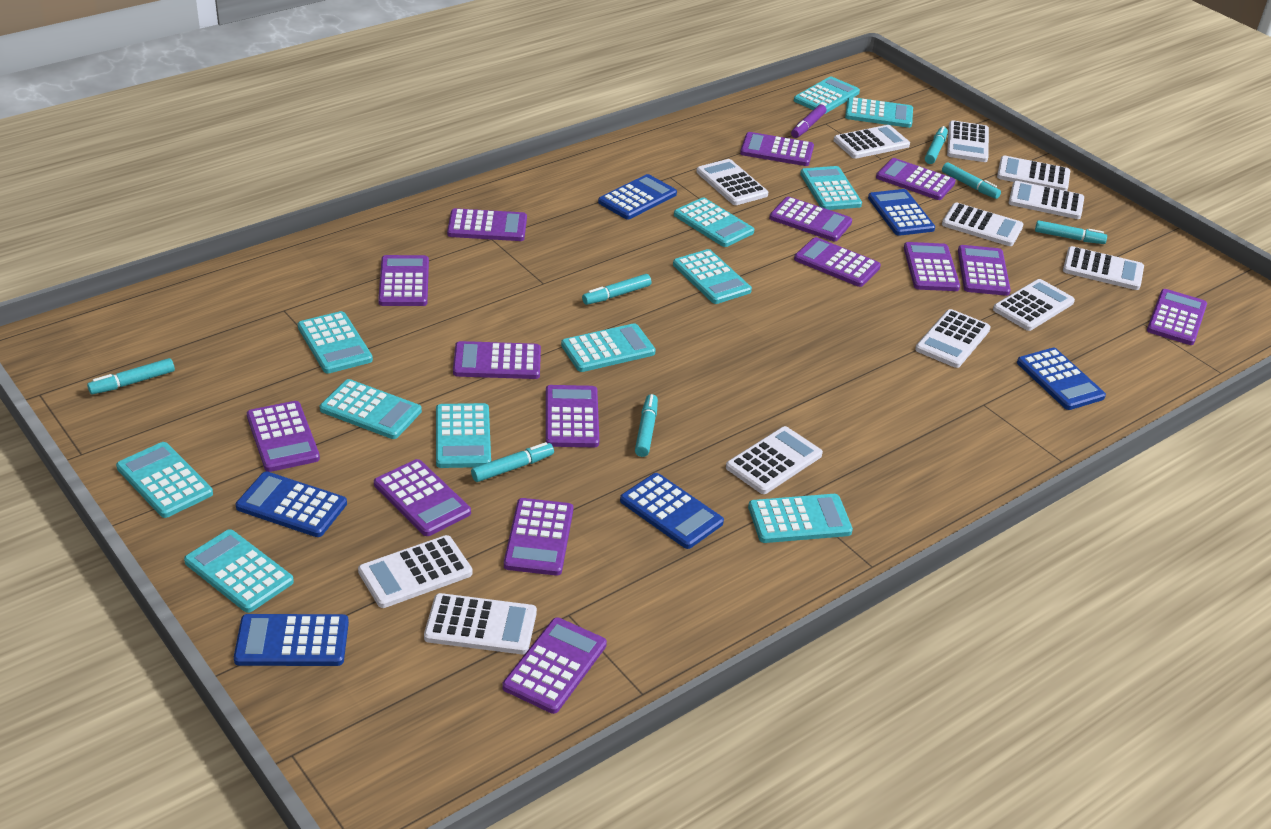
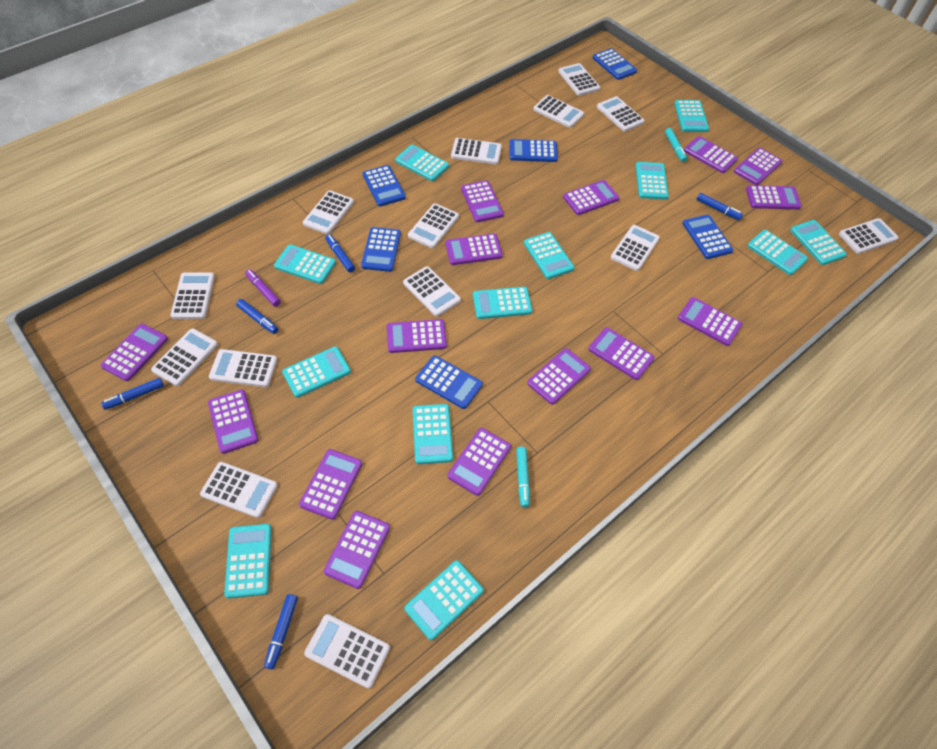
blue marker: 0 -> 5
turquoise marker: 7 -> 2
white calculator: 12 -> 14

